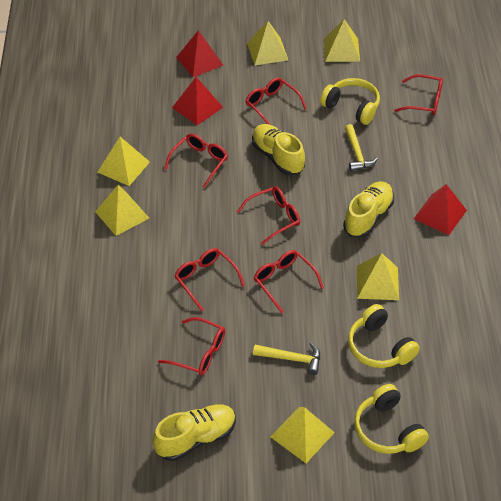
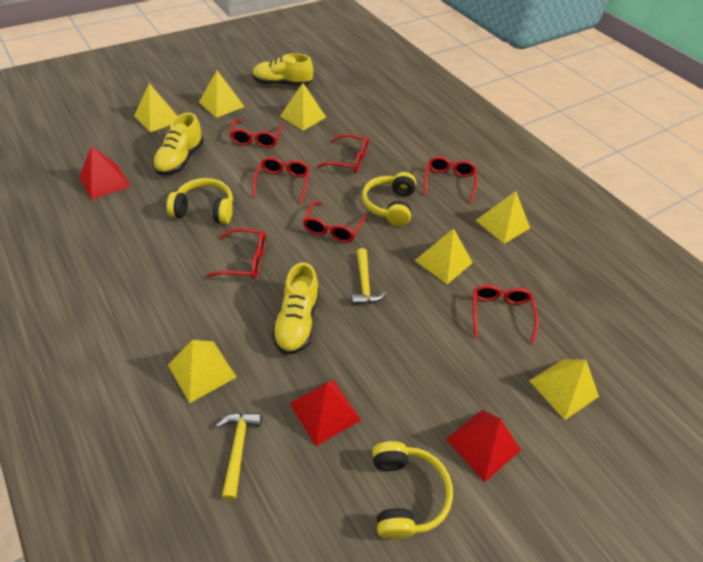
yellow pyramid: 6 -> 7

